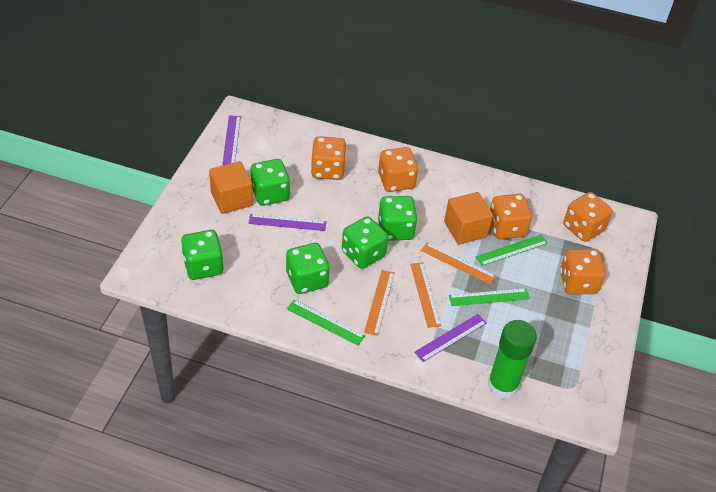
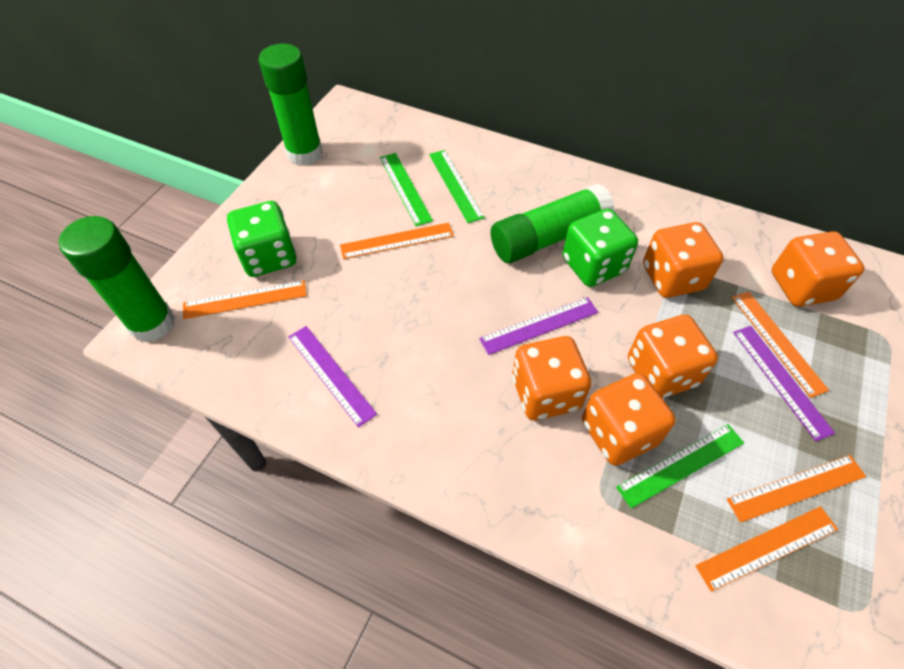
green dice: 5 -> 2
green glue stick: 1 -> 3
orange cube: 2 -> 0
orange ruler: 3 -> 5

